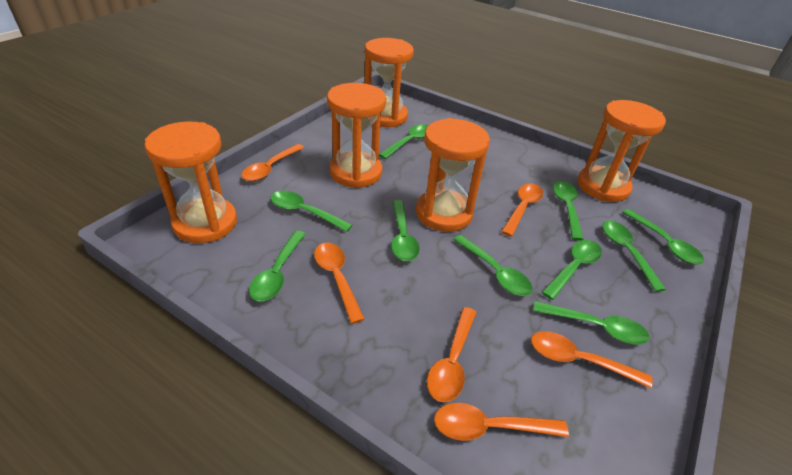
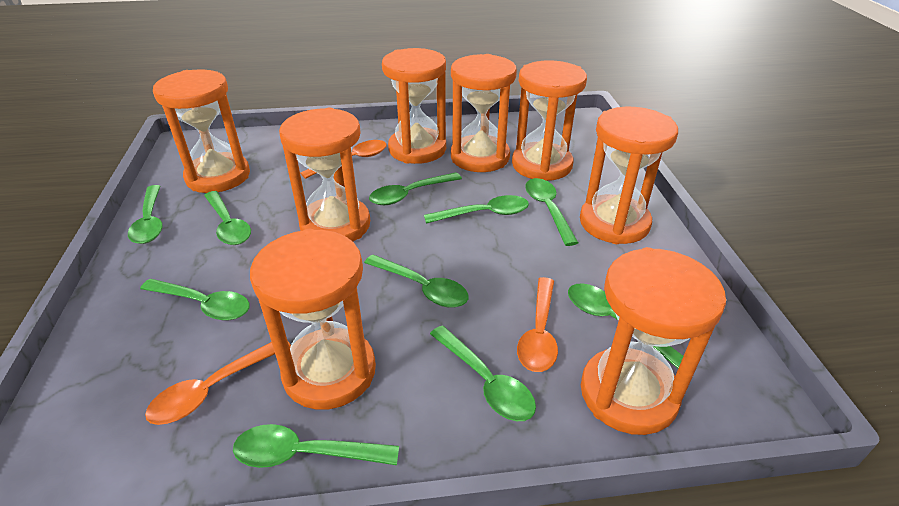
orange hourglass: 5 -> 8
orange spoon: 6 -> 3

